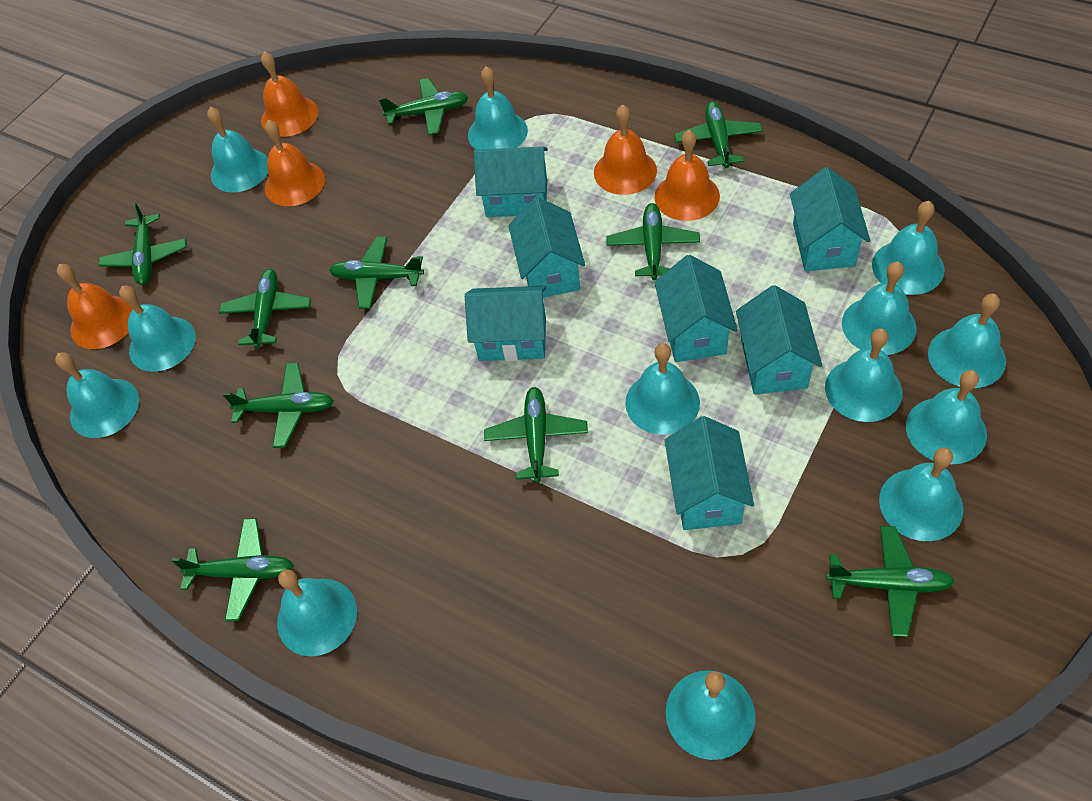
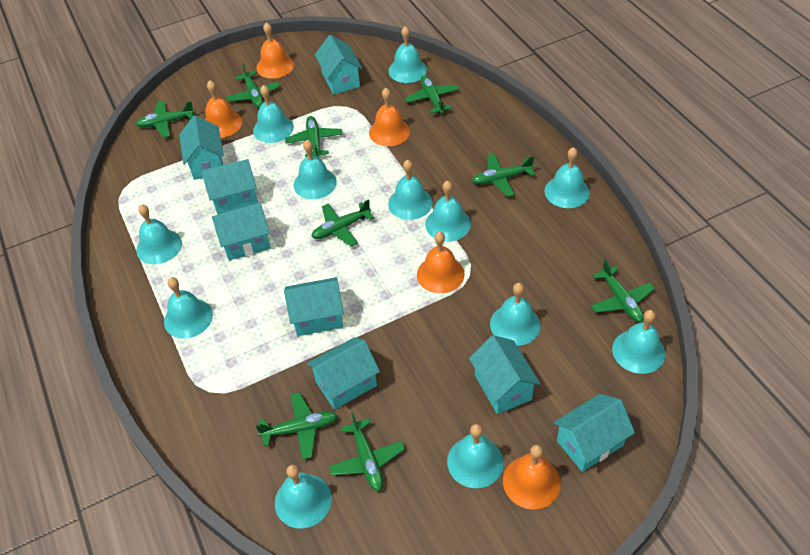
green plane: 10 -> 9
turquoise bell: 13 -> 12
turquoise house: 7 -> 8

